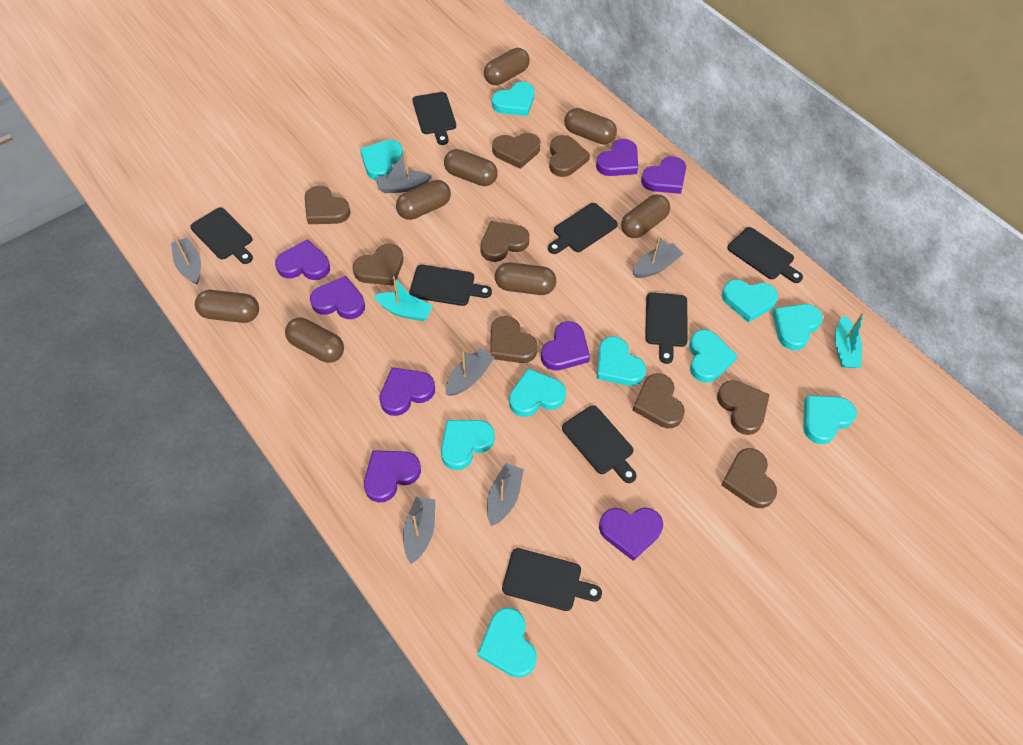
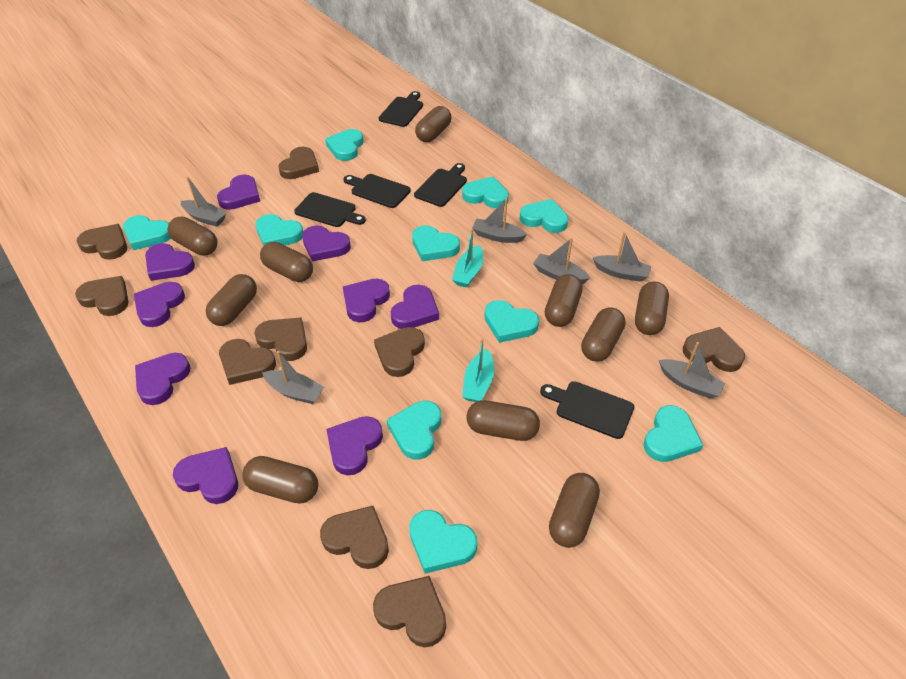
black cutting board: 8 -> 5
brown capsule: 8 -> 10
purple heart: 8 -> 9

